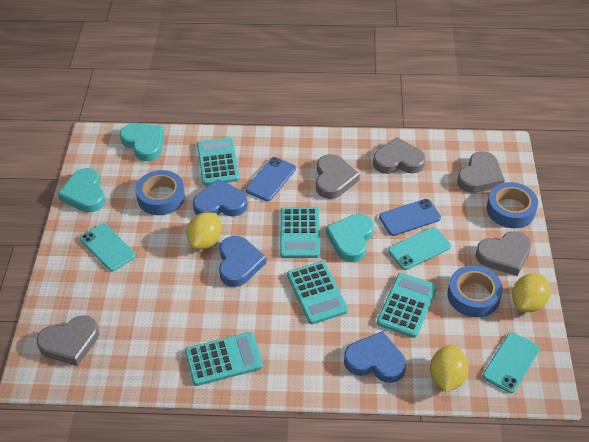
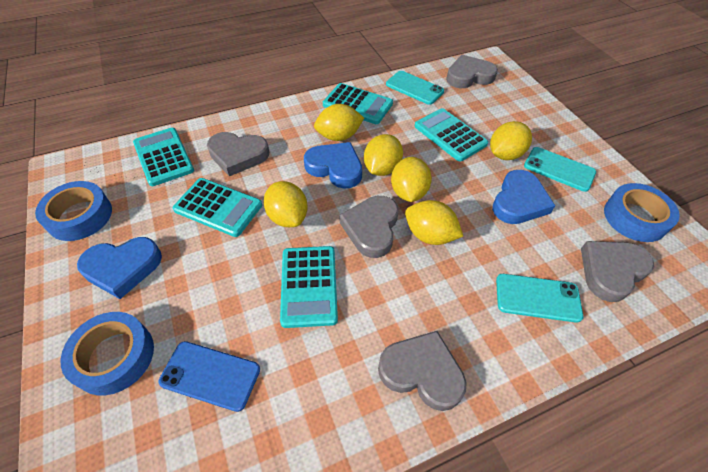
blue phone: 2 -> 1
turquoise heart: 3 -> 0
yellow lemon: 3 -> 6

